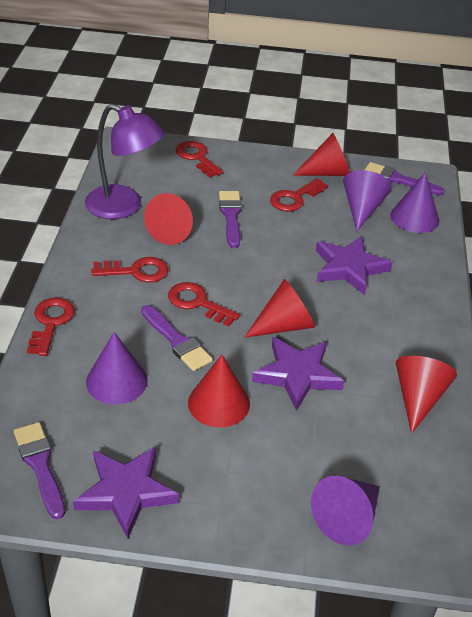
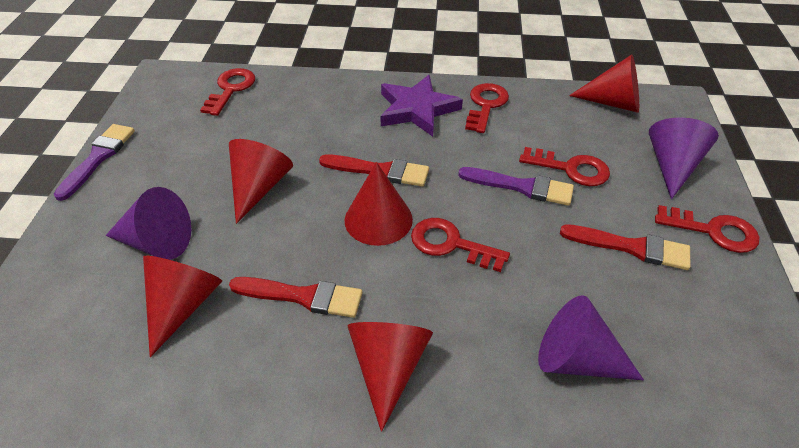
purple brush: 4 -> 2
purple cone: 4 -> 3
purple lamp: 1 -> 0
purple star: 3 -> 1
red brush: 0 -> 3

